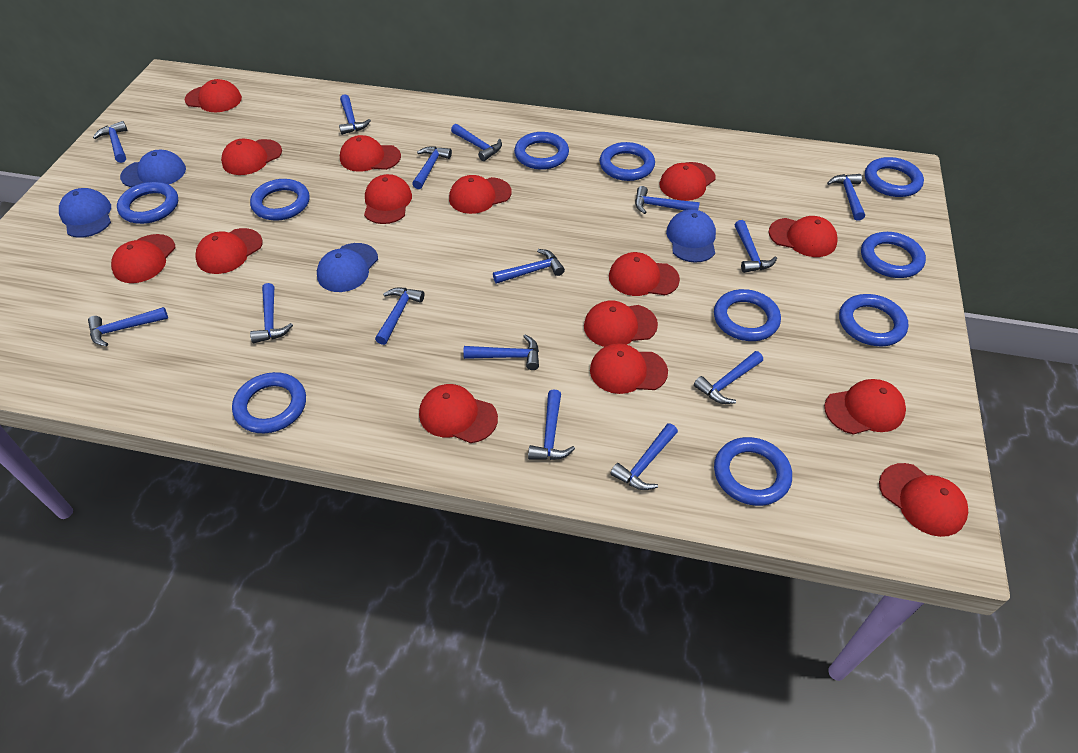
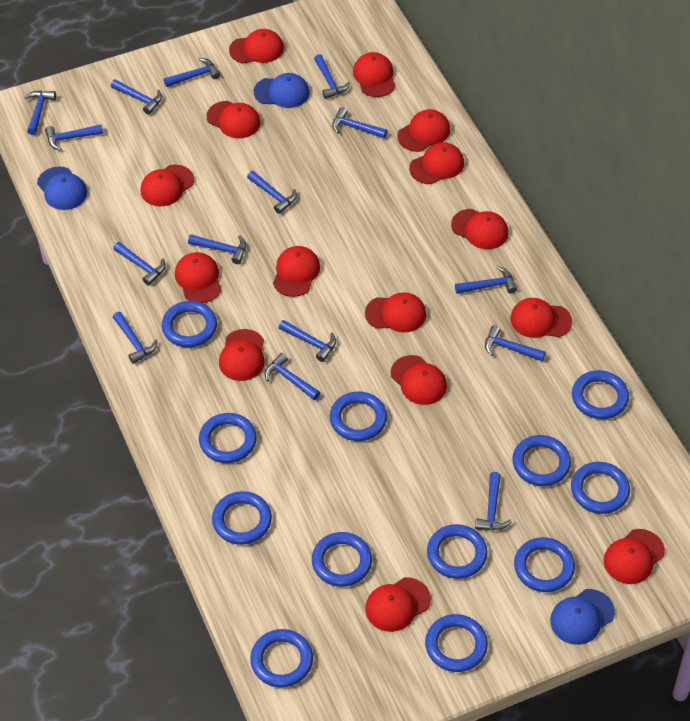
blue cap: 4 -> 3
blue ring: 10 -> 12

